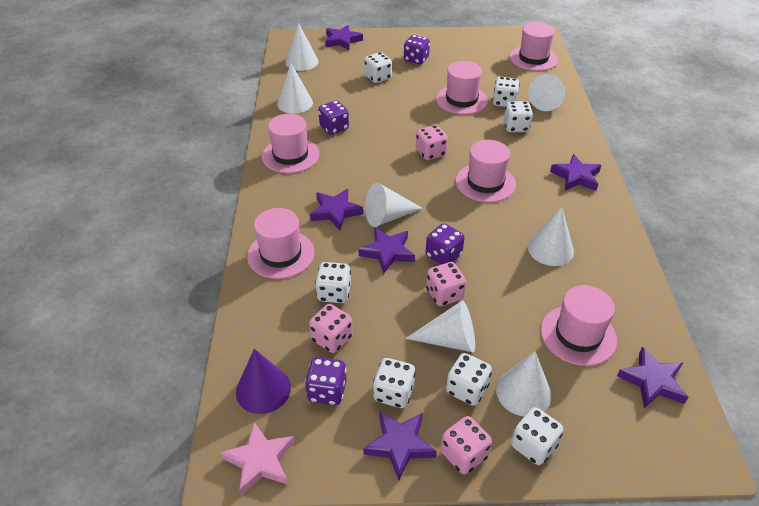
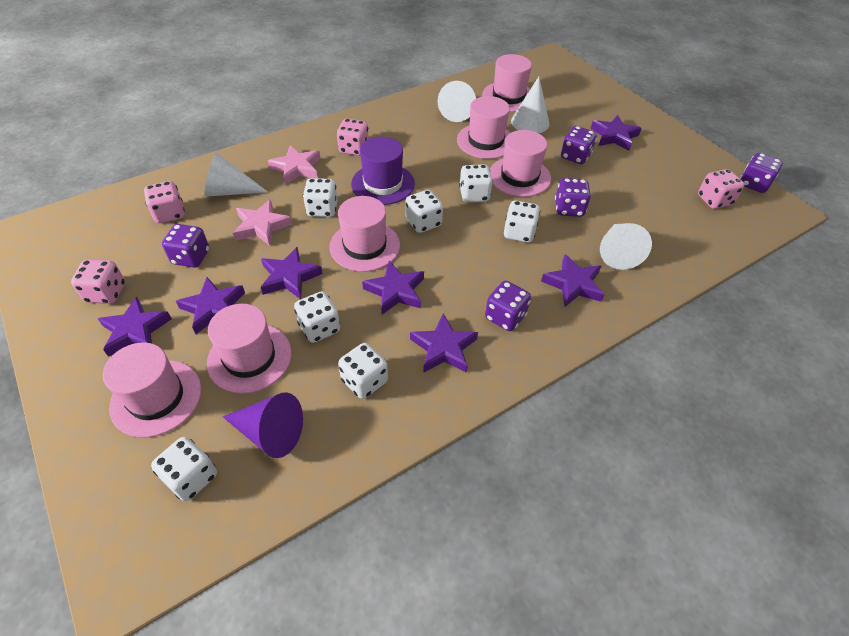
pink star: 1 -> 2
purple dice: 4 -> 5
purple hat: 0 -> 1
purple star: 6 -> 7
white cone: 7 -> 4

